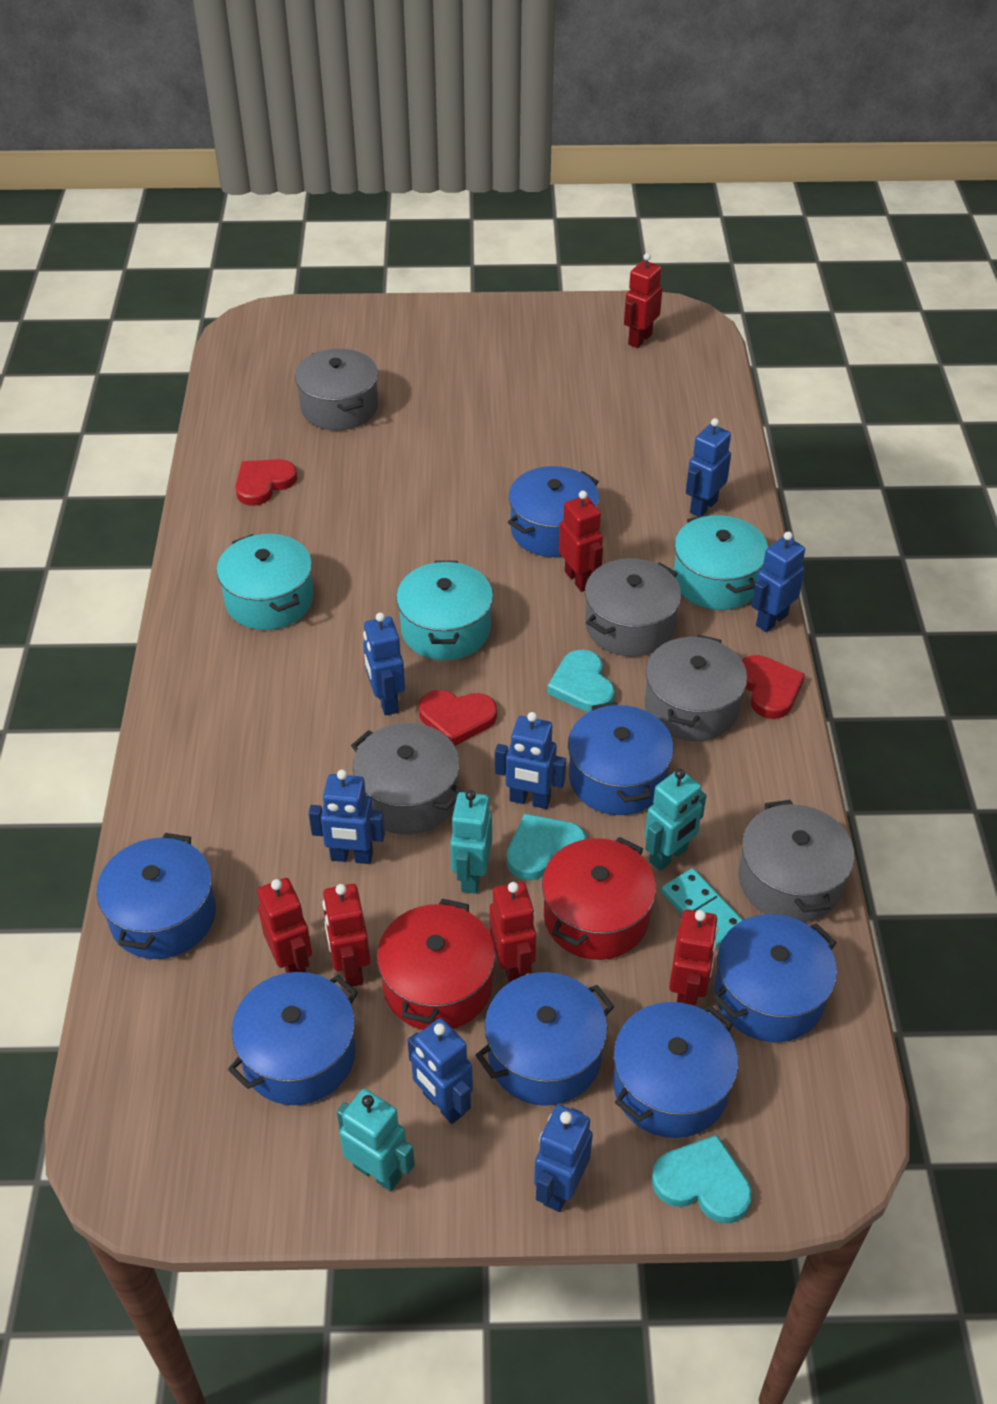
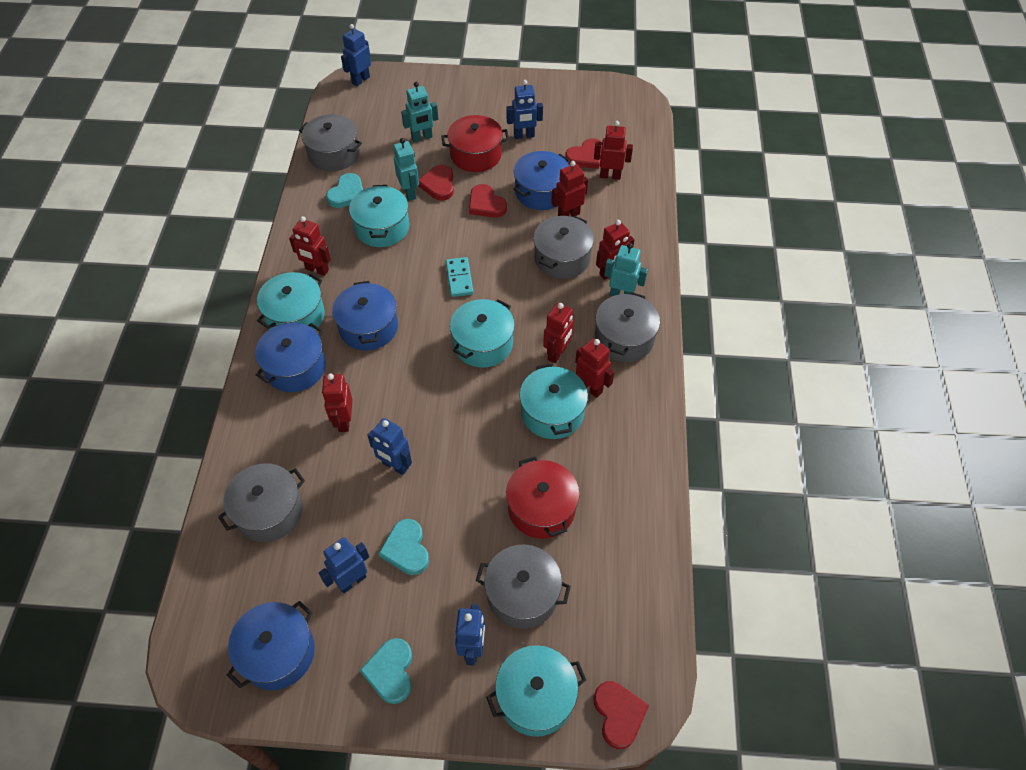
blue pot: 7 -> 4
blue robot: 7 -> 5
red heart: 3 -> 4
red robot: 6 -> 7
turquoise pot: 3 -> 5

